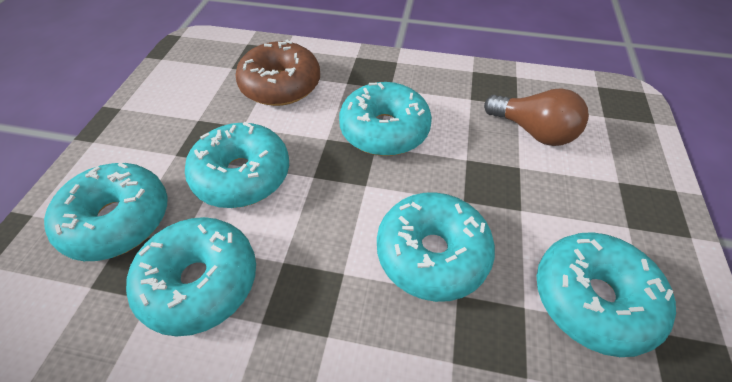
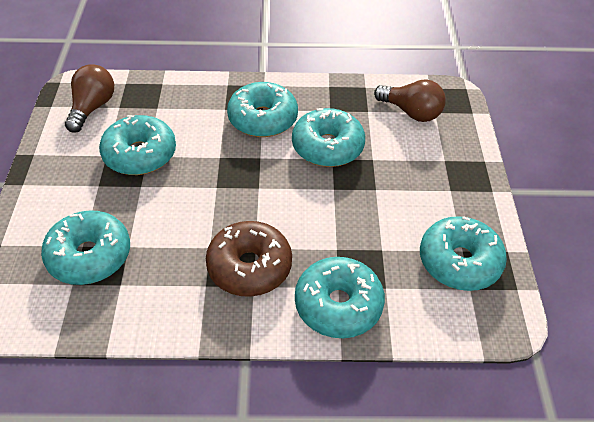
brown light bulb: 1 -> 2

